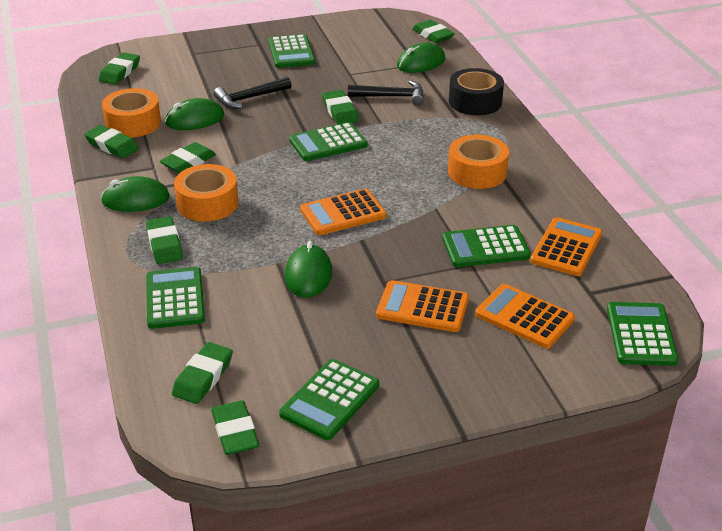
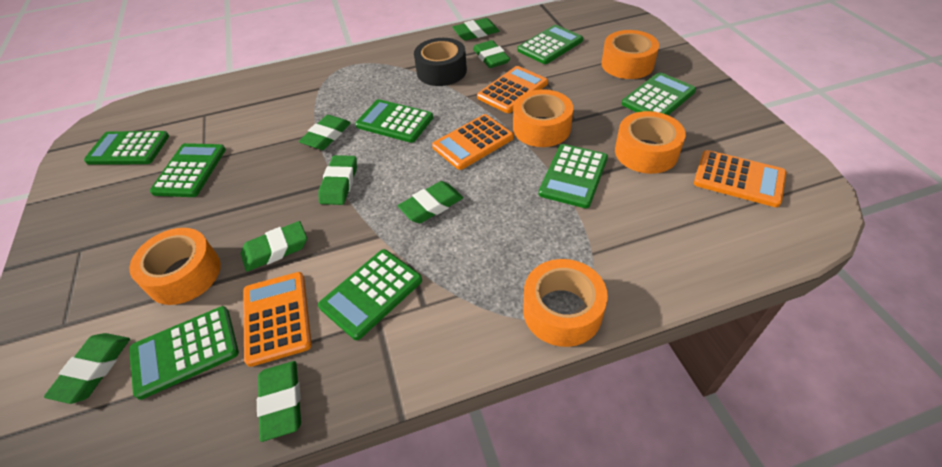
black hammer: 2 -> 0
green calculator: 6 -> 8
green mouse: 4 -> 0
orange tape: 3 -> 5

